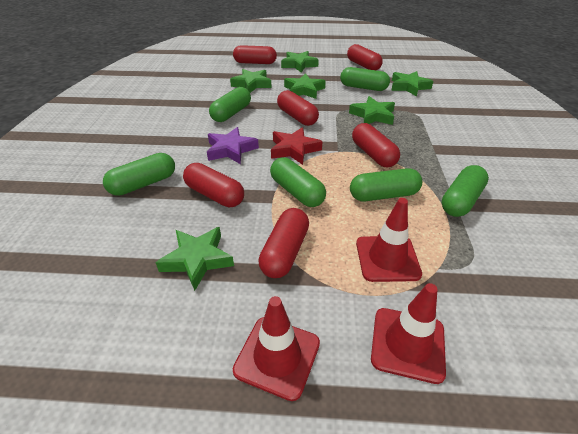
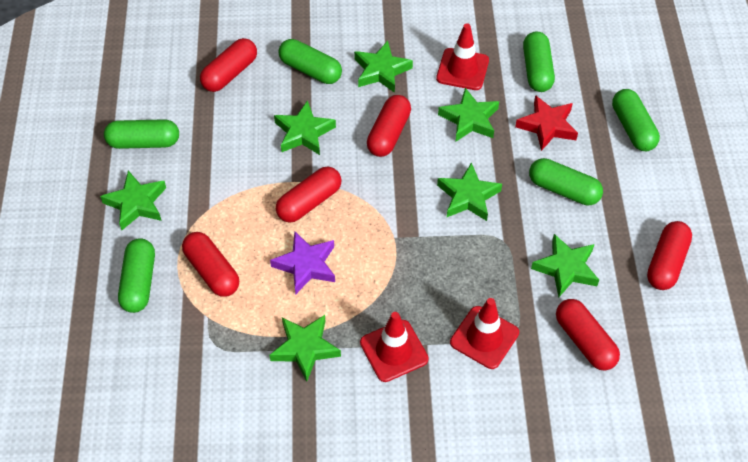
green star: 6 -> 7

